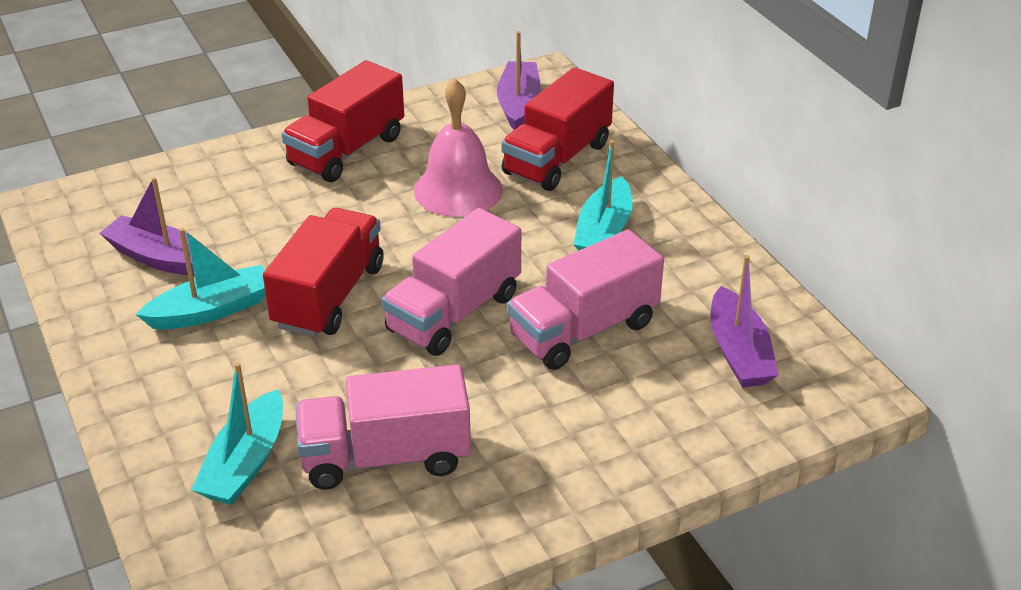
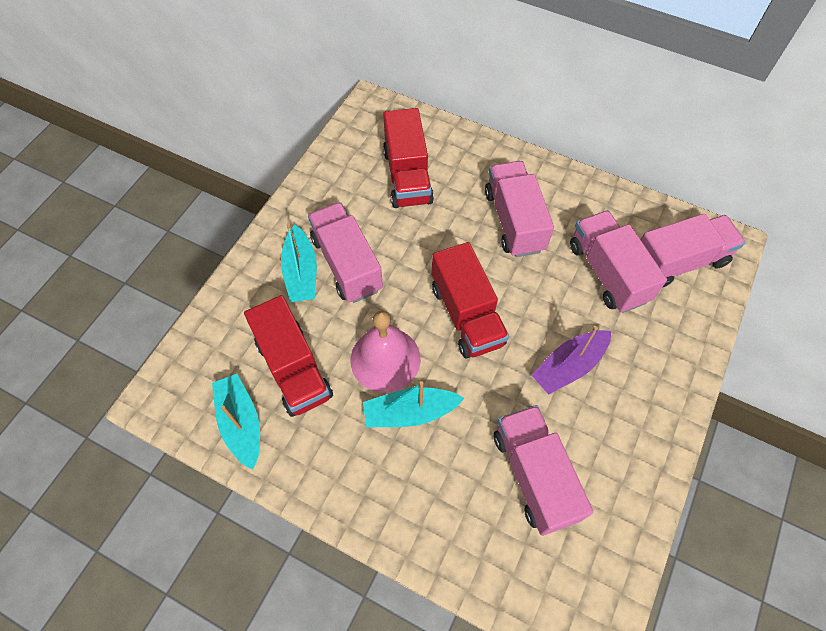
pink truck: 3 -> 5
purple boat: 3 -> 1

